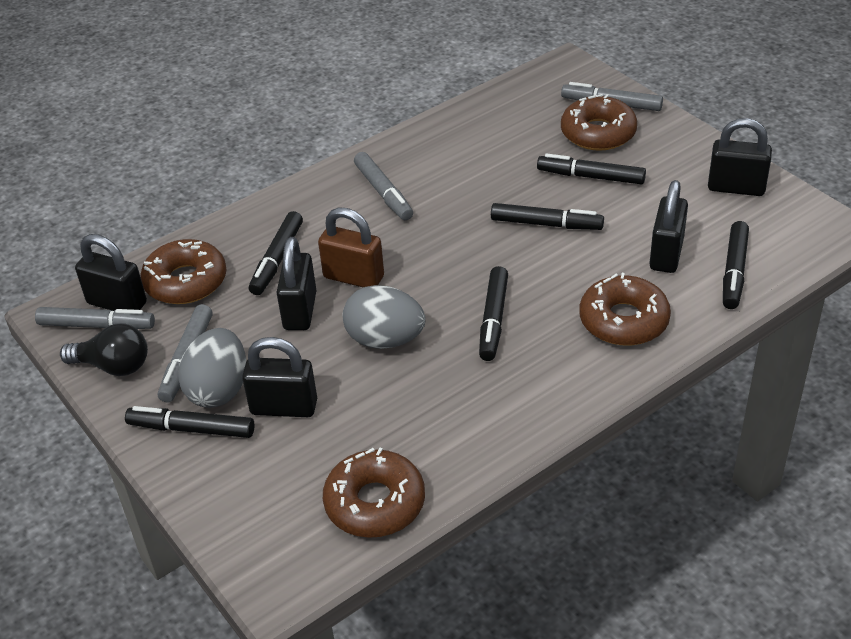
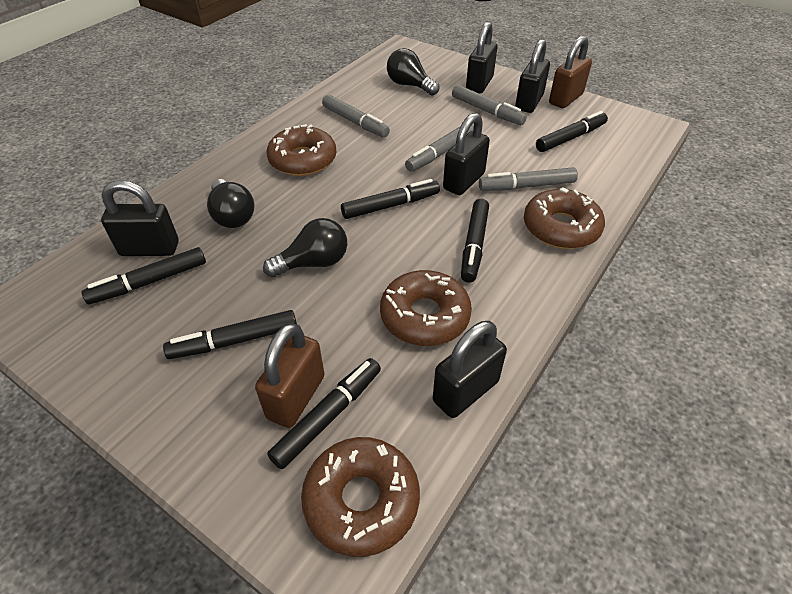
black light bulb: 1 -> 3
brown padlock: 1 -> 2
grey egg: 2 -> 0

